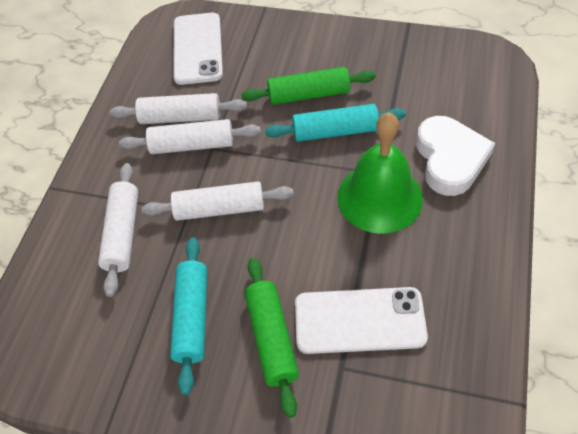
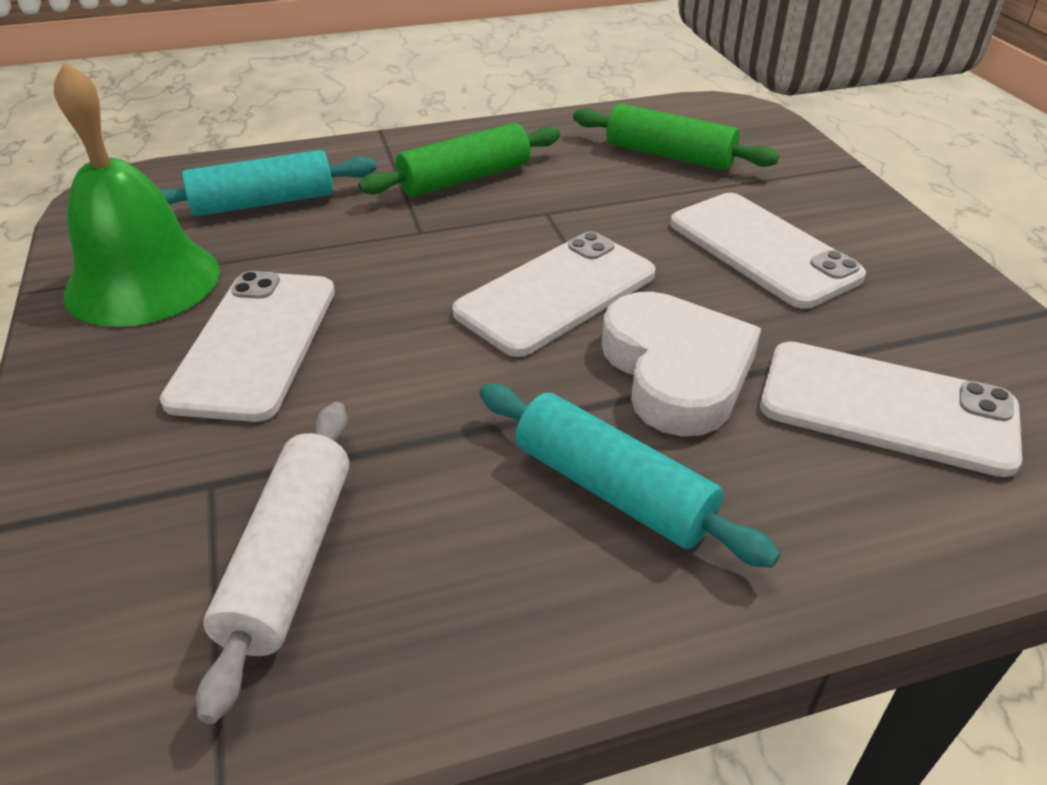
white phone: 2 -> 4
white rolling pin: 4 -> 1

